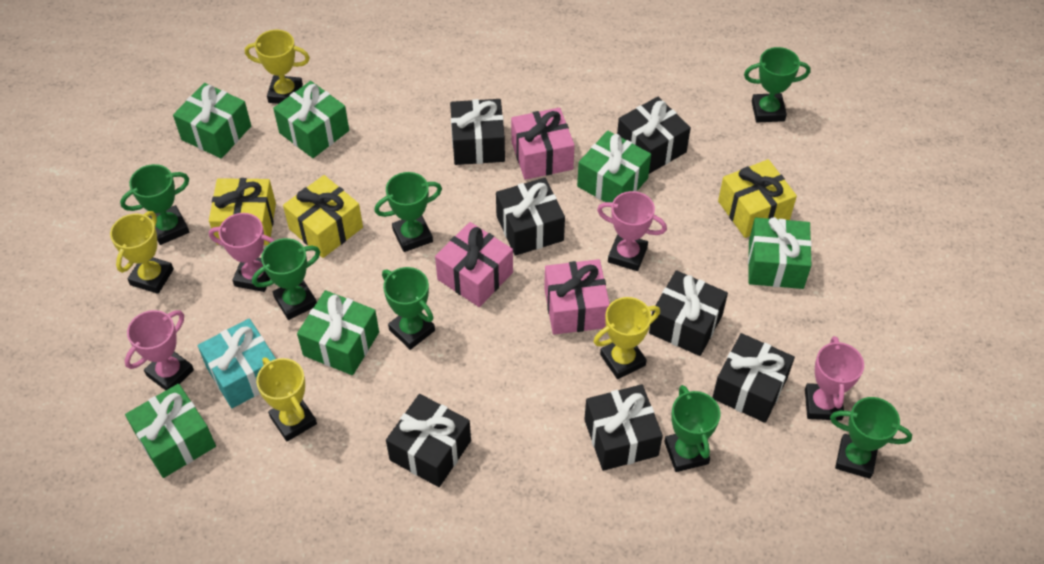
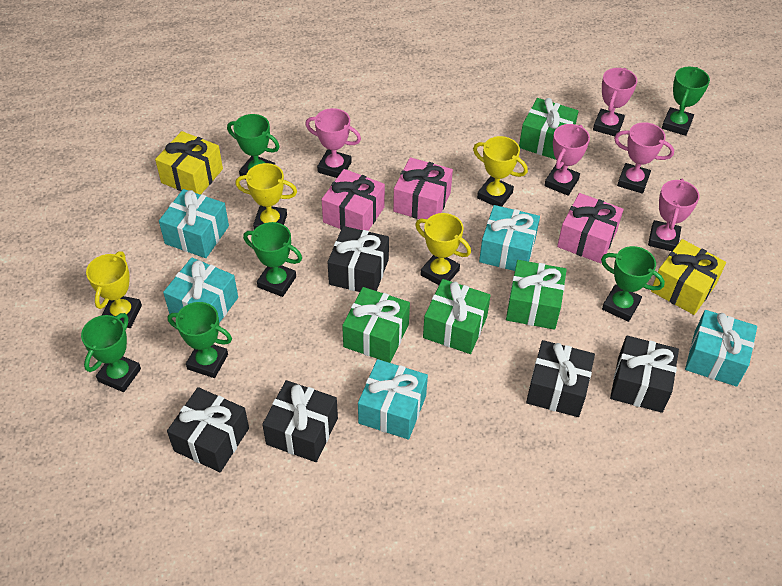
black gift: 7 -> 5
green gift: 6 -> 4
green trophy: 7 -> 6
pink trophy: 4 -> 5
turquoise gift: 1 -> 5
yellow gift: 3 -> 2

